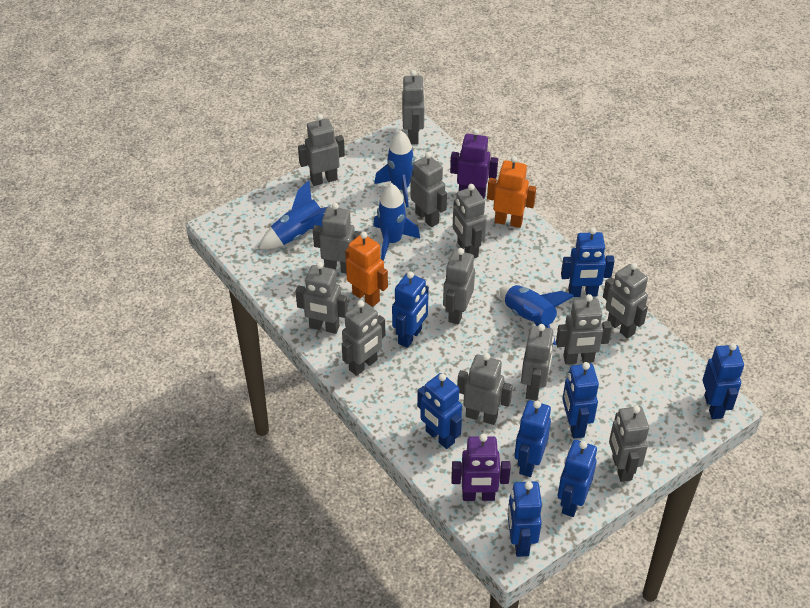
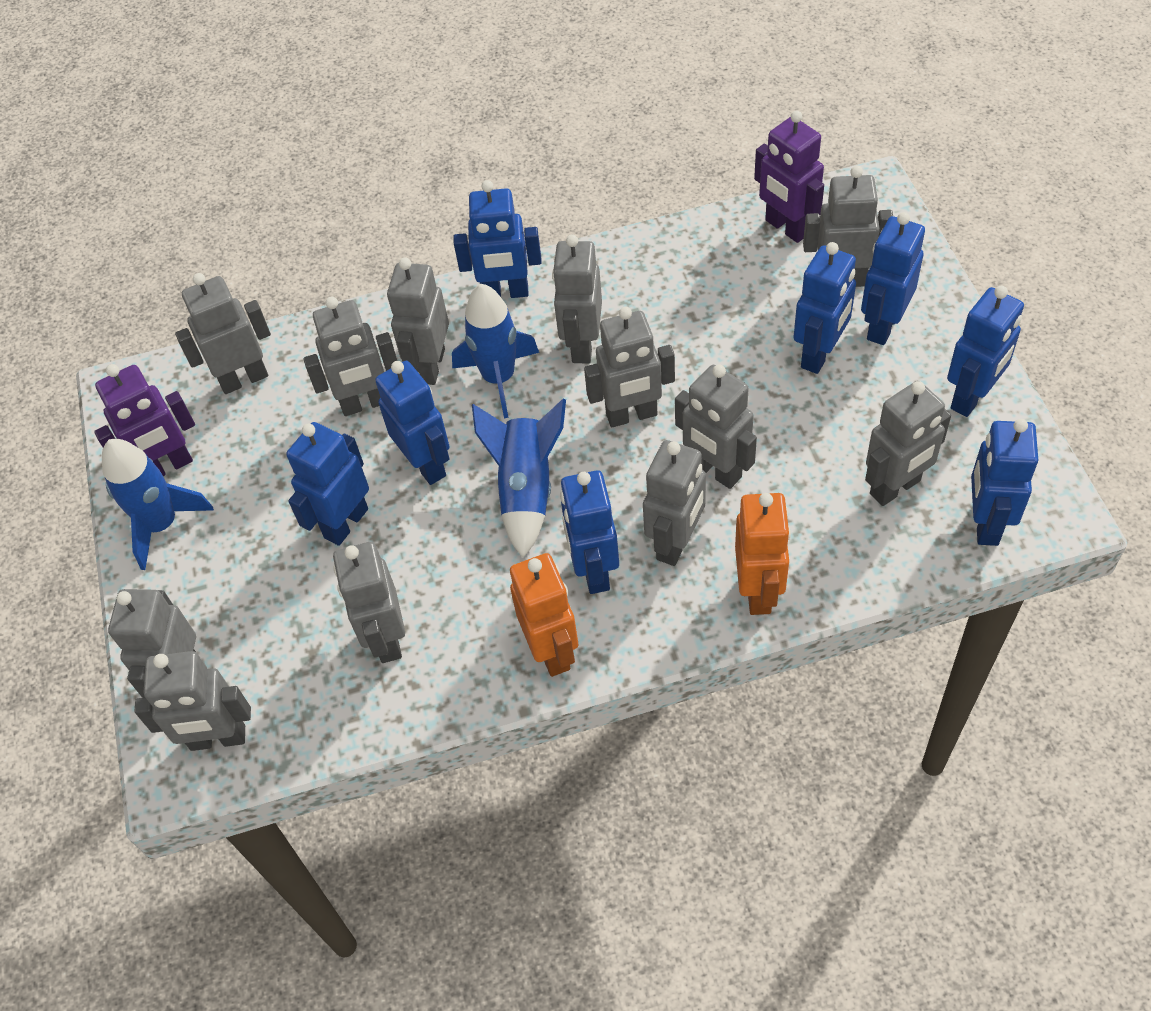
blue rocket: 4 -> 3
grey robot: 13 -> 12

